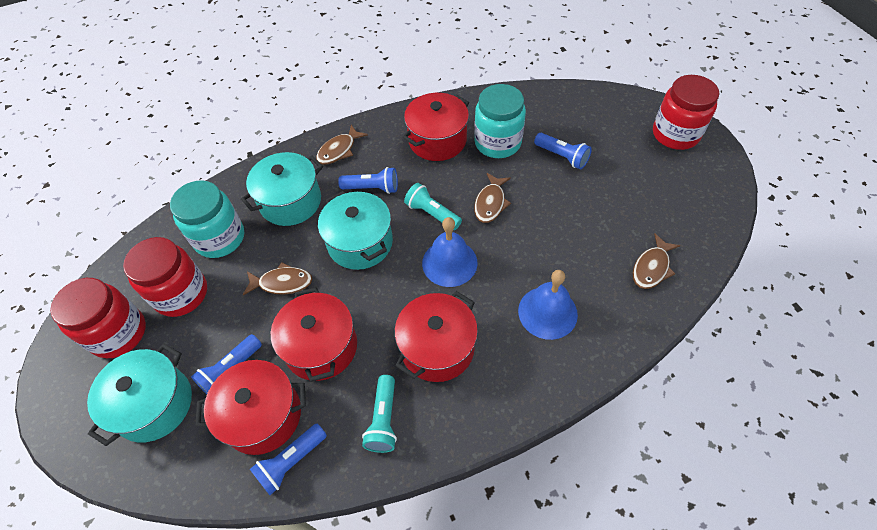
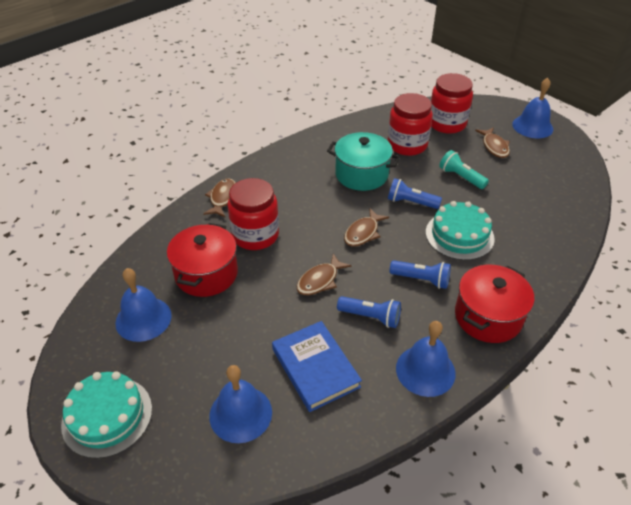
blue bell: 2 -> 4
blue book: 0 -> 1
blue flashlight: 4 -> 3
red pot: 4 -> 2
turquoise cake: 0 -> 2
turquoise flashlight: 2 -> 1
turquoise jar: 2 -> 0
turquoise pot: 3 -> 1

